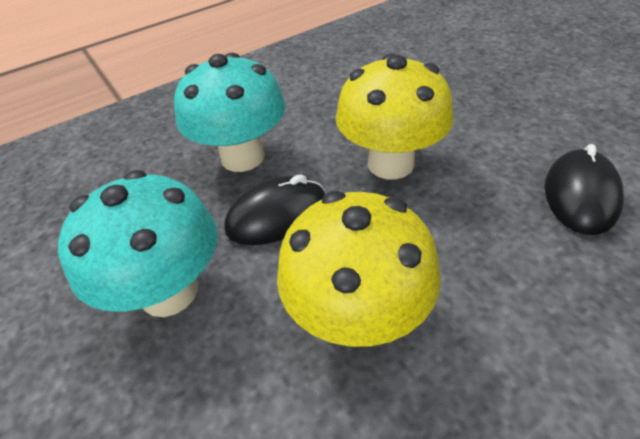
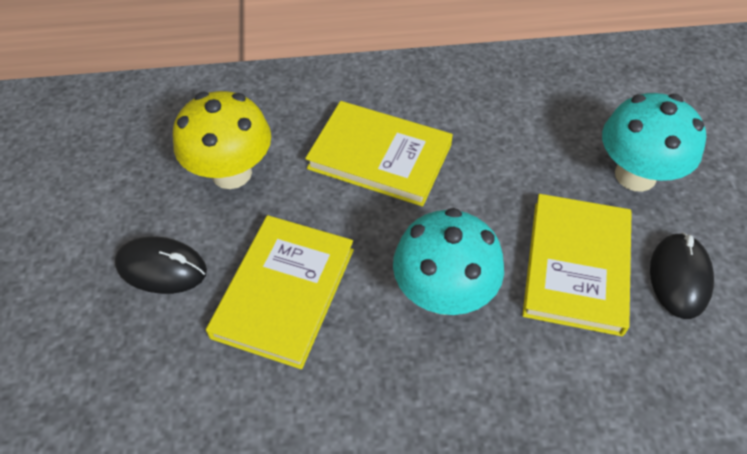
yellow book: 0 -> 3
yellow mushroom: 2 -> 1

